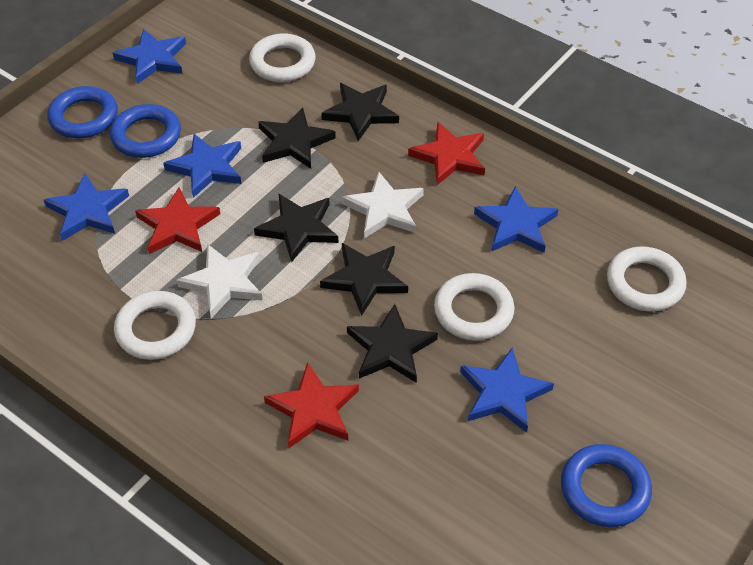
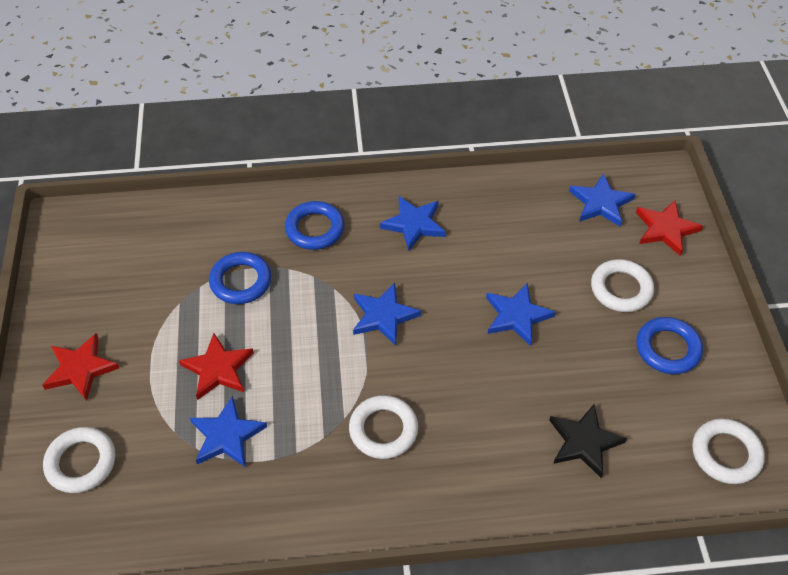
black star: 5 -> 1
white star: 2 -> 0

